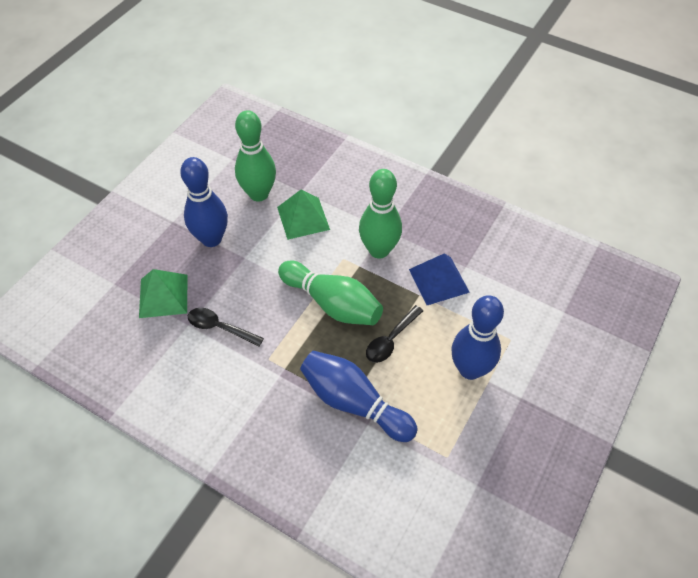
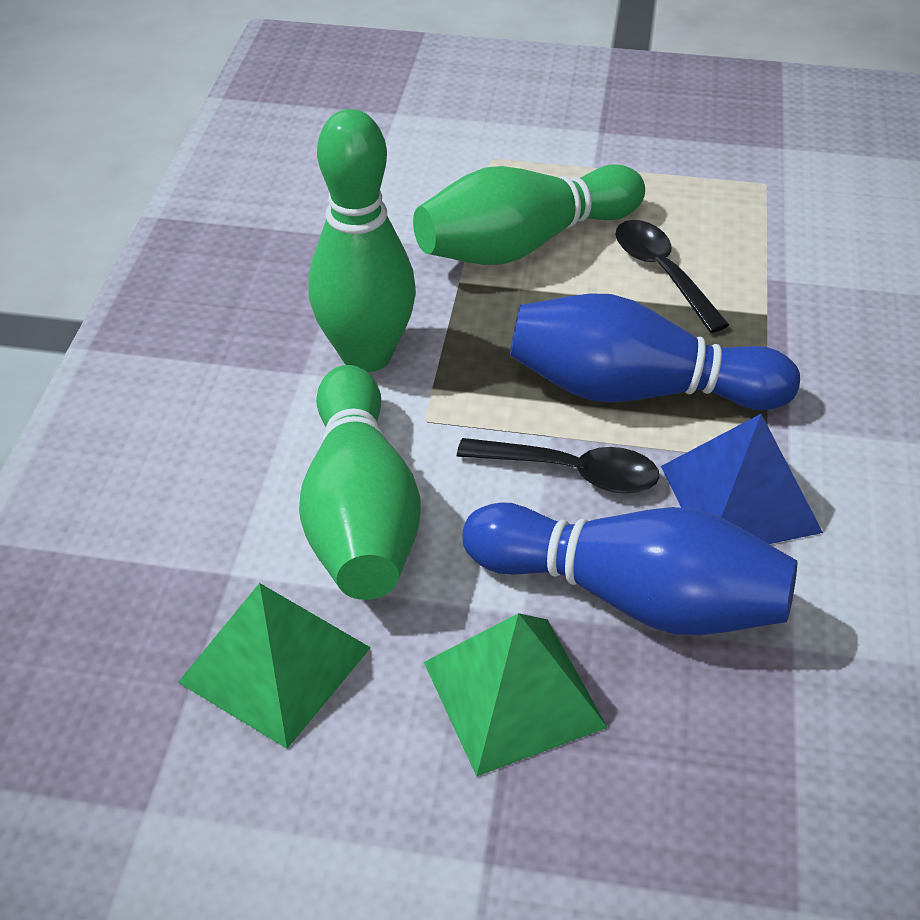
blue bowling pin: 3 -> 2

